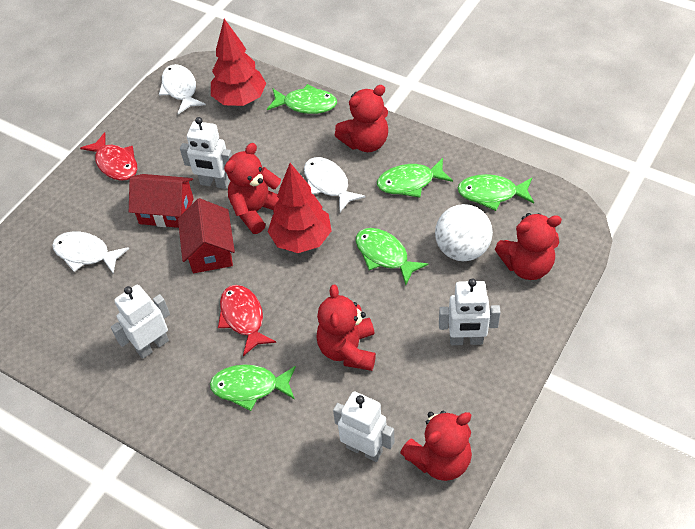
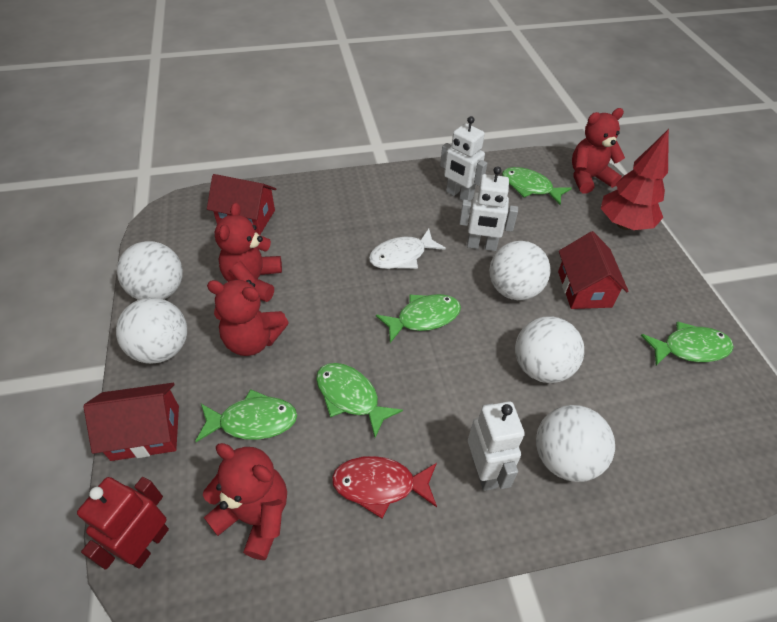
red fish: 2 -> 1
red house: 2 -> 3
red robot: 0 -> 1
red teddy bear: 5 -> 4
red tree: 2 -> 1
white ball: 1 -> 5
white fish: 3 -> 1
white robot: 4 -> 3

